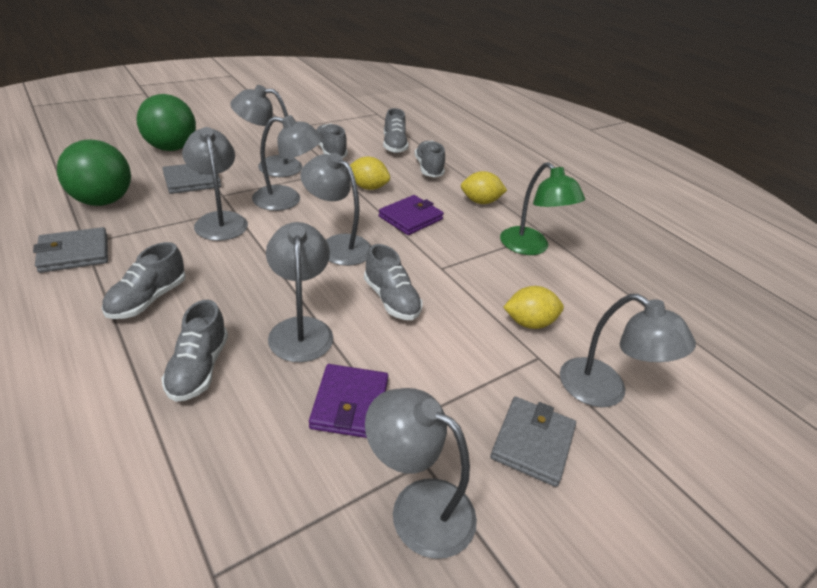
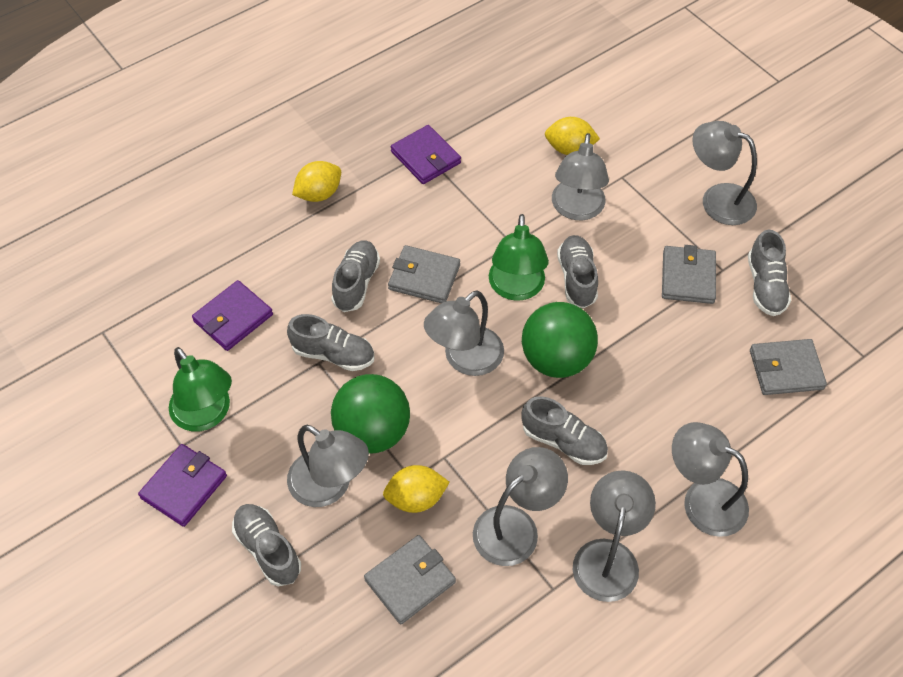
green lamp: 1 -> 2
grey wallet: 3 -> 4
purple wallet: 2 -> 3

